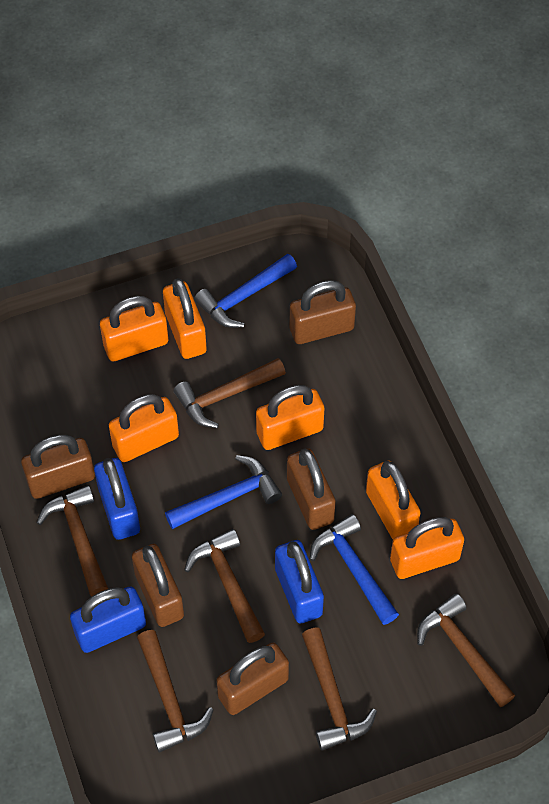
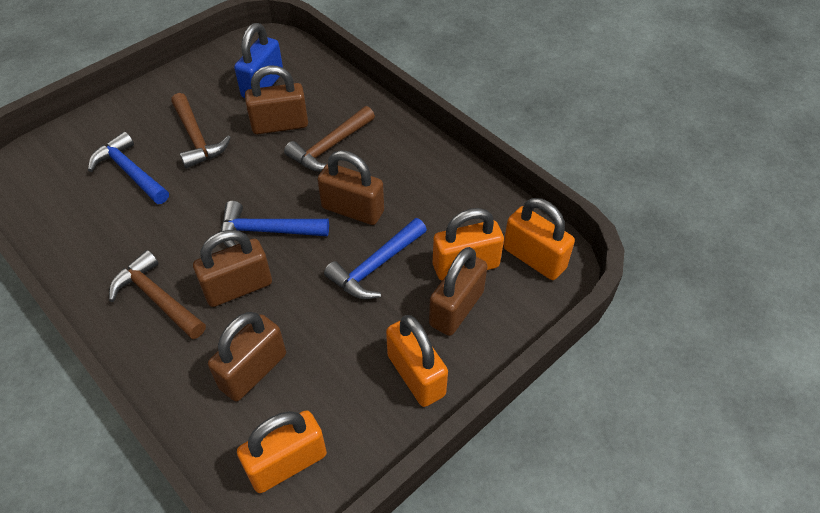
blue padlock: 3 -> 1
brown hammer: 6 -> 3
orange padlock: 6 -> 4

